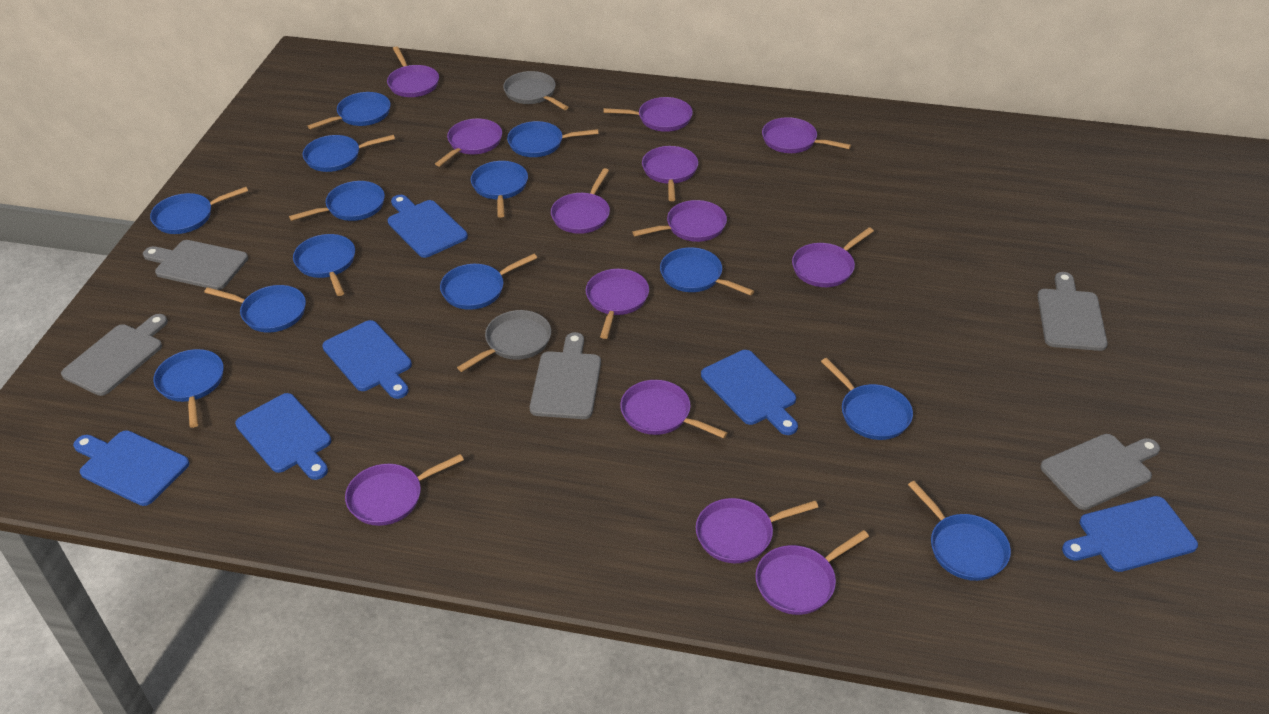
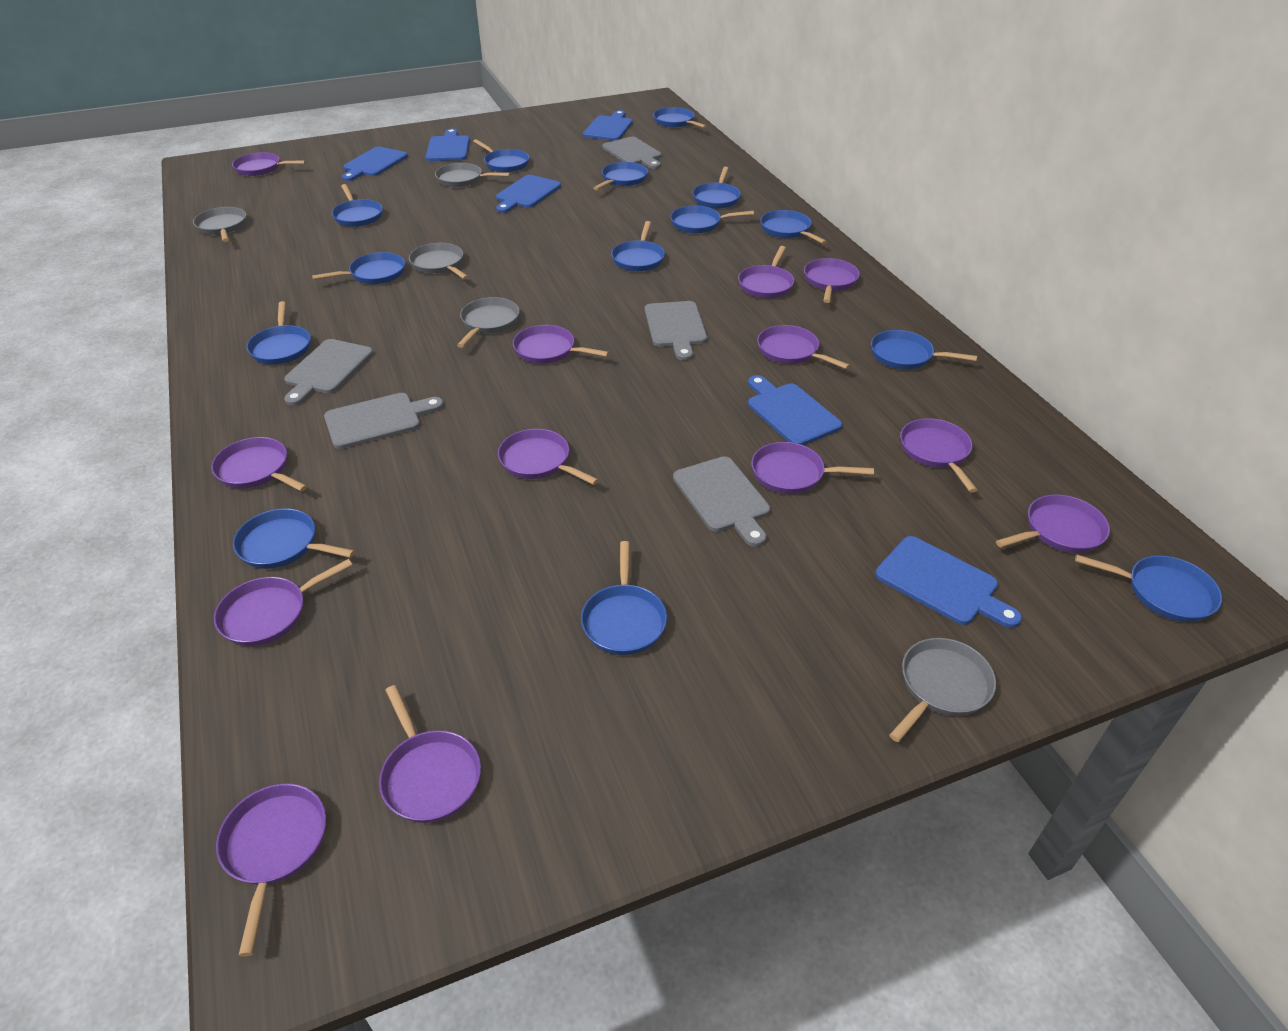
blue pan: 13 -> 14
grey pan: 2 -> 5

